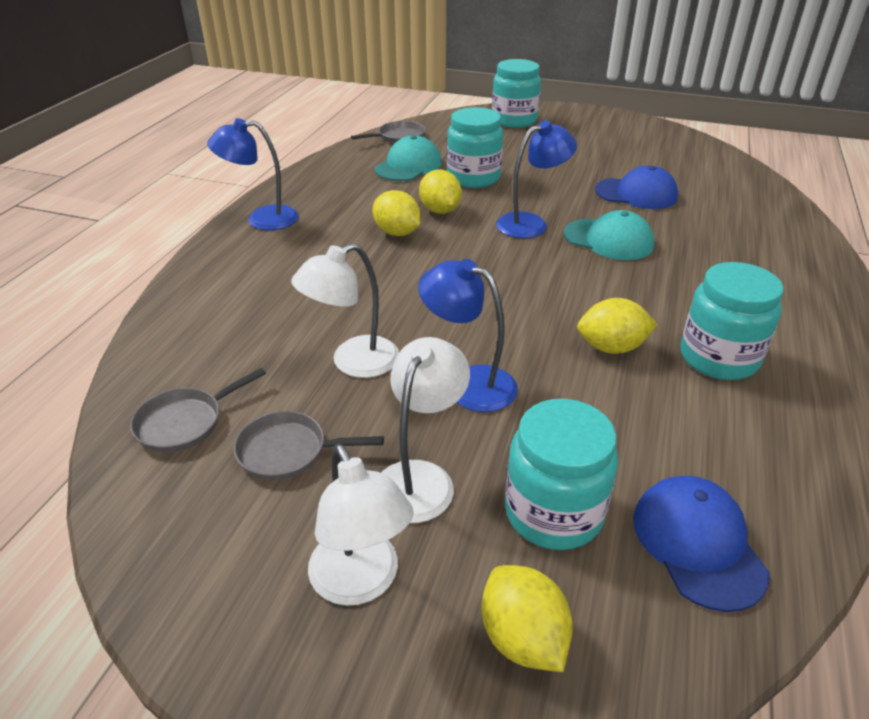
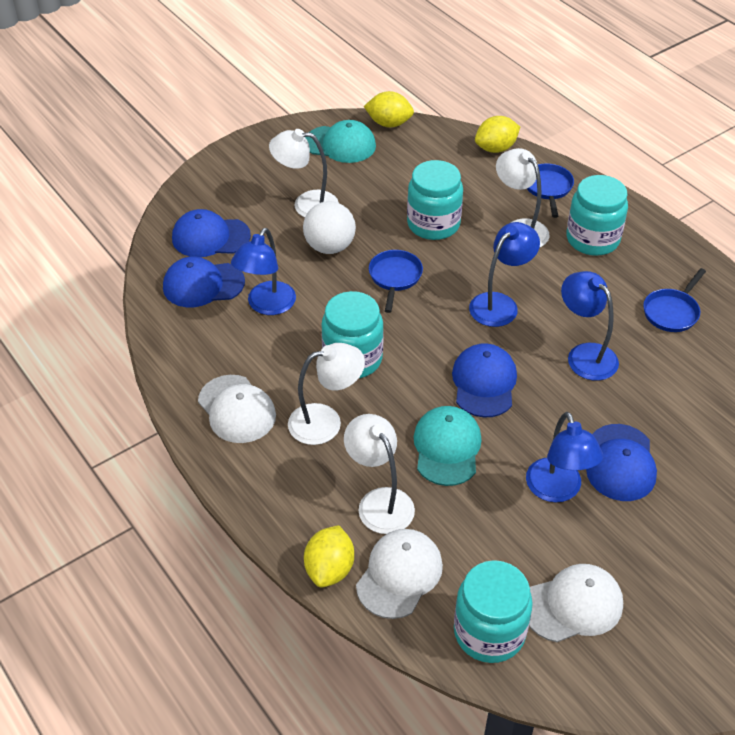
blue cap: 2 -> 4
blue lamp: 3 -> 4
blue pan: 0 -> 3
grey pan: 3 -> 0
white ball: 0 -> 1
white cap: 0 -> 3
white lamp: 3 -> 4
yellow lemon: 4 -> 3

